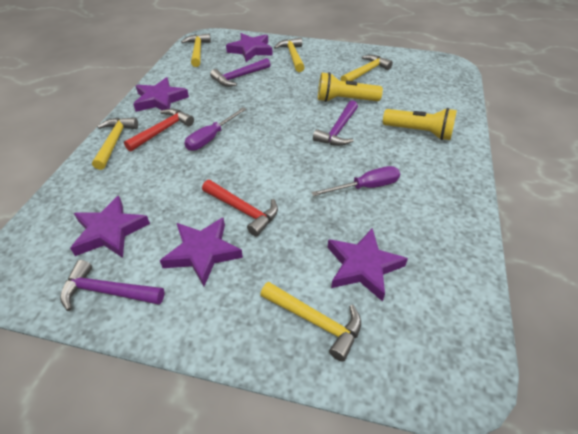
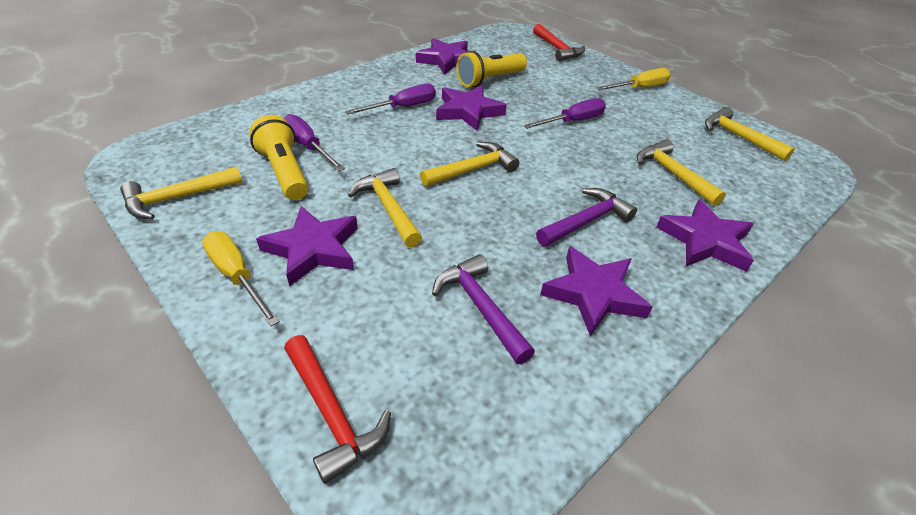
purple hammer: 3 -> 2
purple screwdriver: 2 -> 3
yellow screwdriver: 0 -> 2

